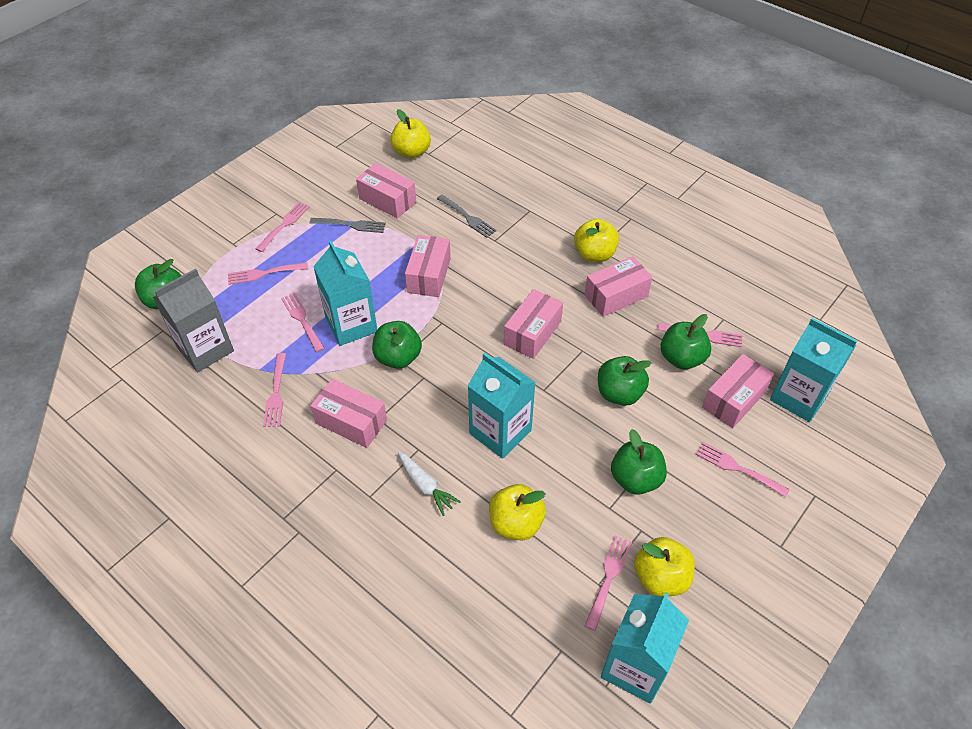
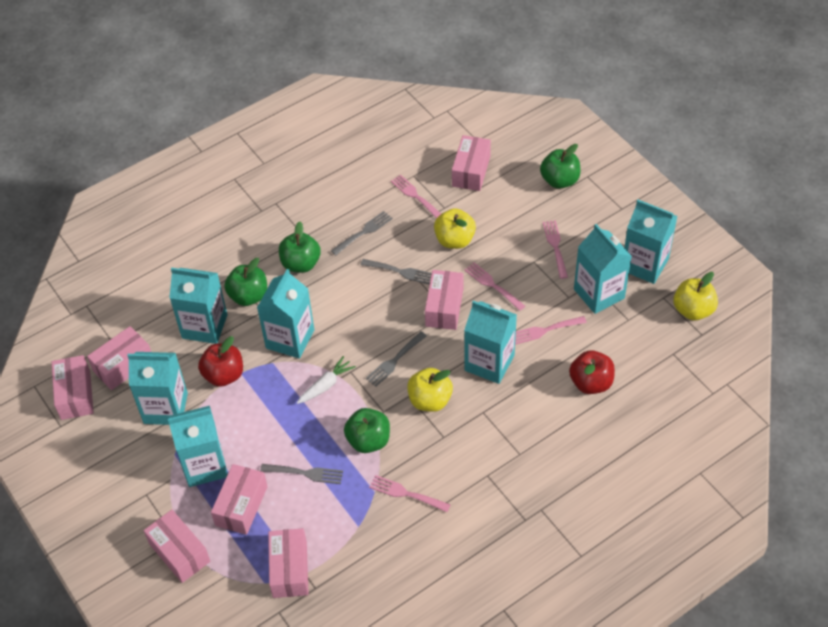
green apple: 5 -> 4
grey carton: 1 -> 0
grey fork: 2 -> 4
pink box: 6 -> 7
pink fork: 7 -> 5
red apple: 0 -> 2
turquoise carton: 4 -> 7
yellow apple: 4 -> 3

